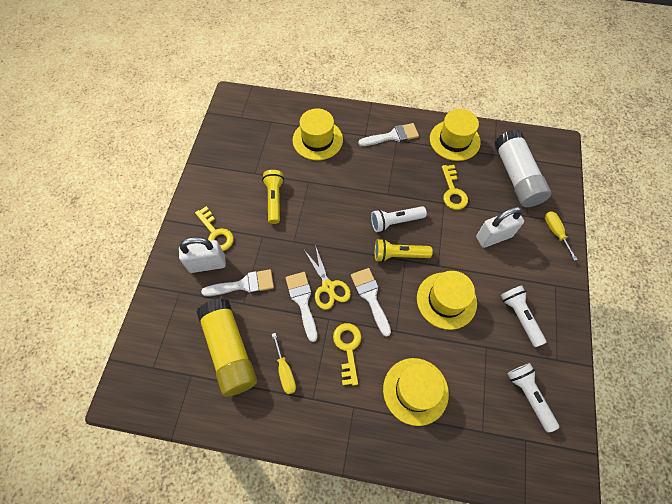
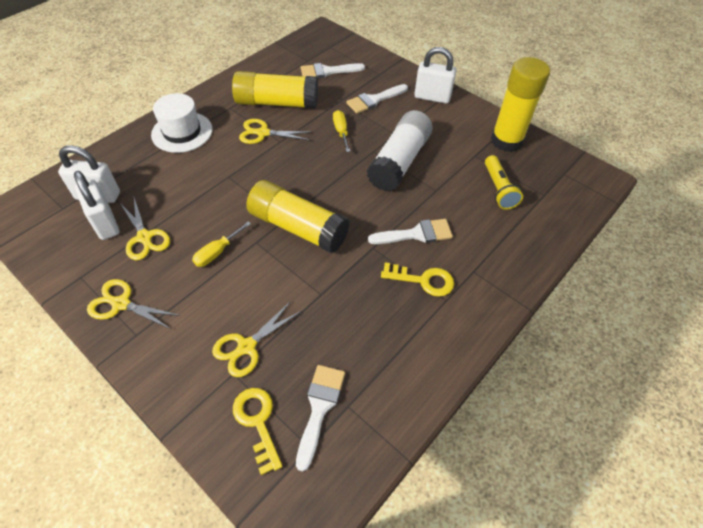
white flashlight: 3 -> 0
white hat: 0 -> 1
white padlock: 2 -> 3
yellow flashlight: 2 -> 1
yellow glue stick: 1 -> 3
yellow hat: 4 -> 0
yellow key: 3 -> 2
yellow scissors: 1 -> 4

